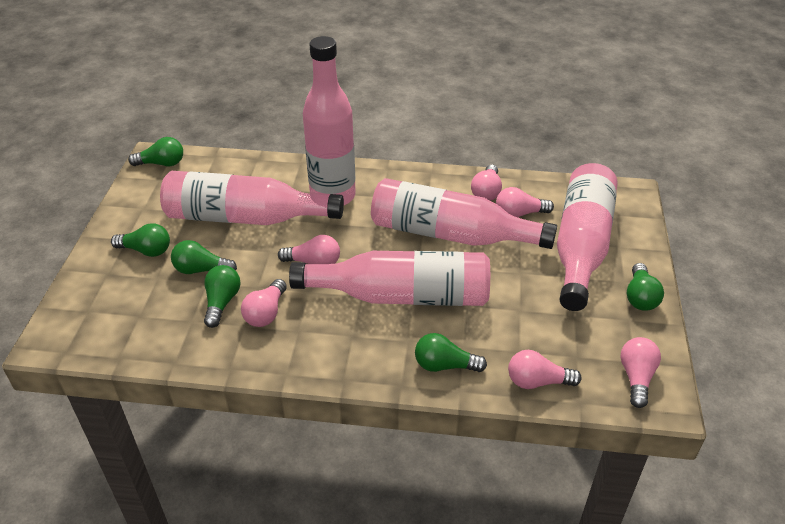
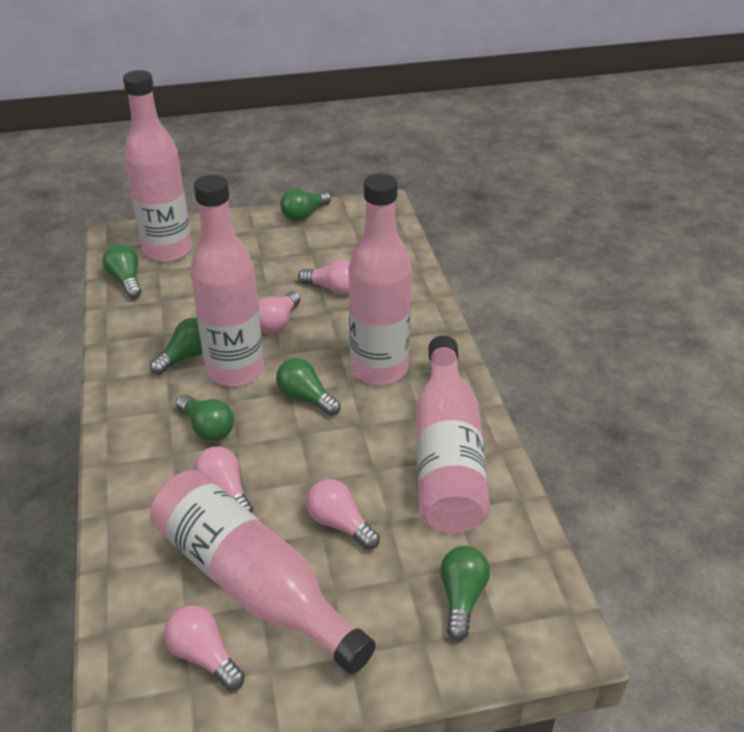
pink light bulb: 6 -> 5

